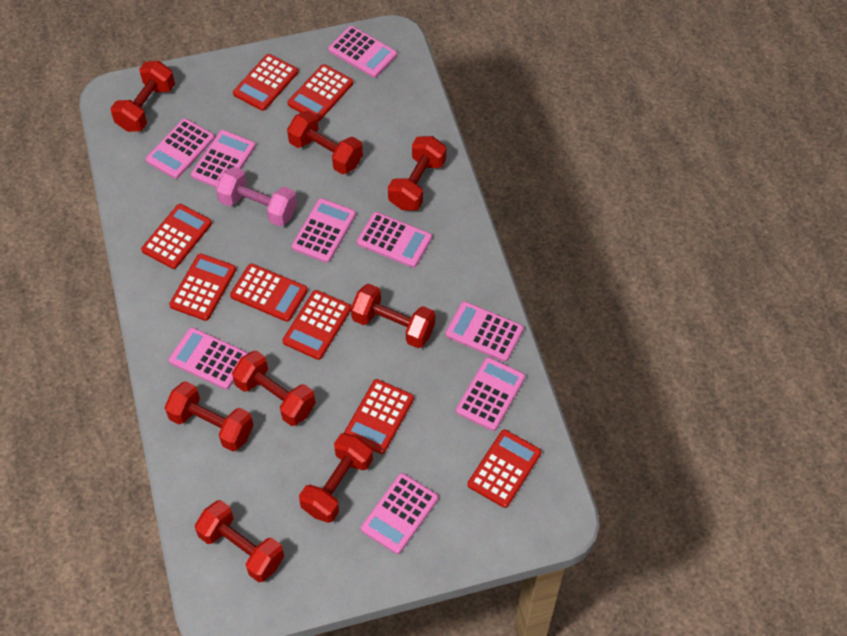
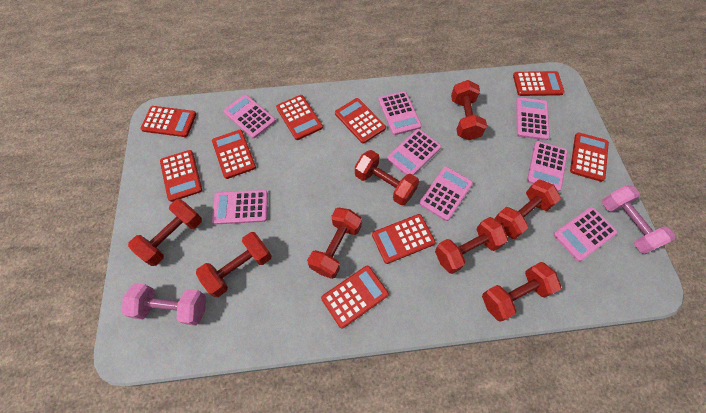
pink calculator: 9 -> 8
pink dumbbell: 1 -> 2
red calculator: 8 -> 9

